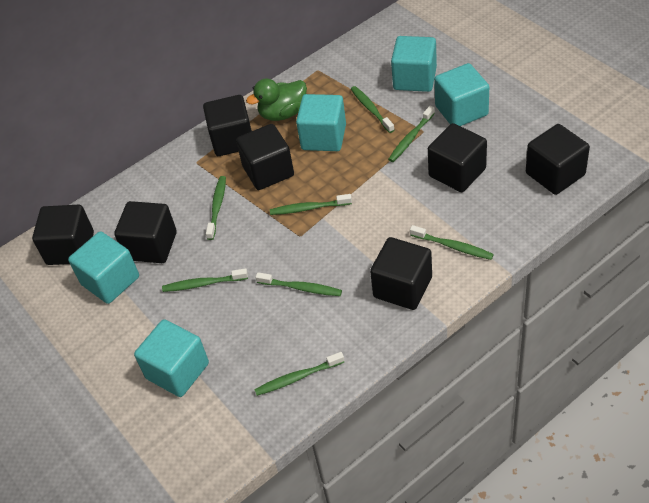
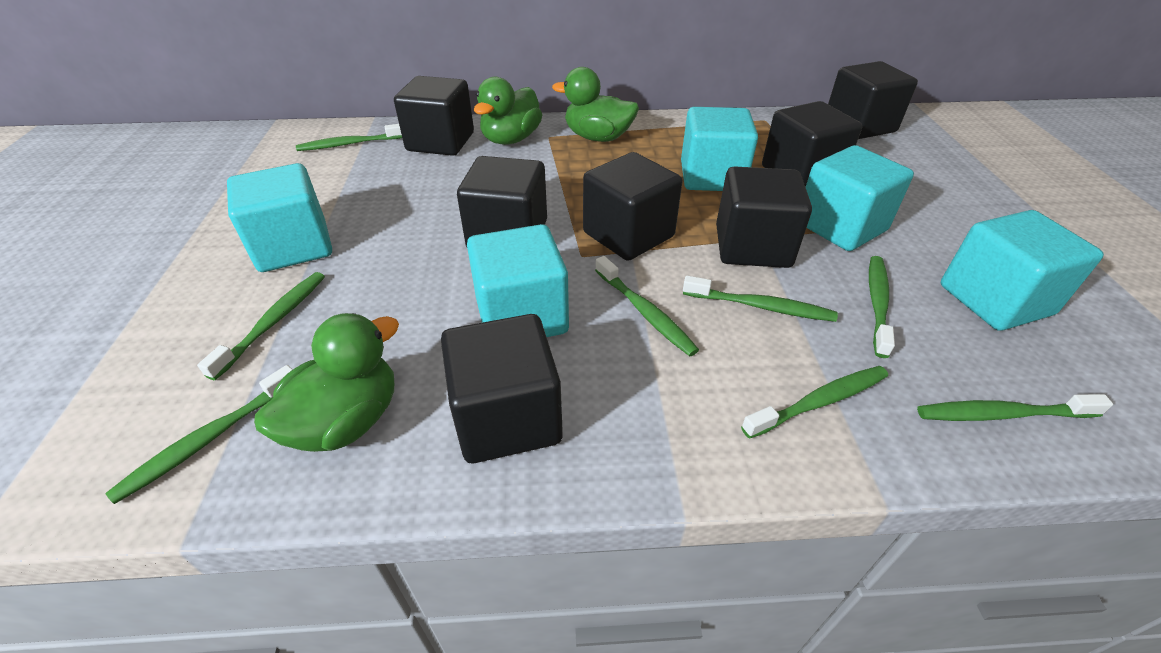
green duck: 1 -> 3

